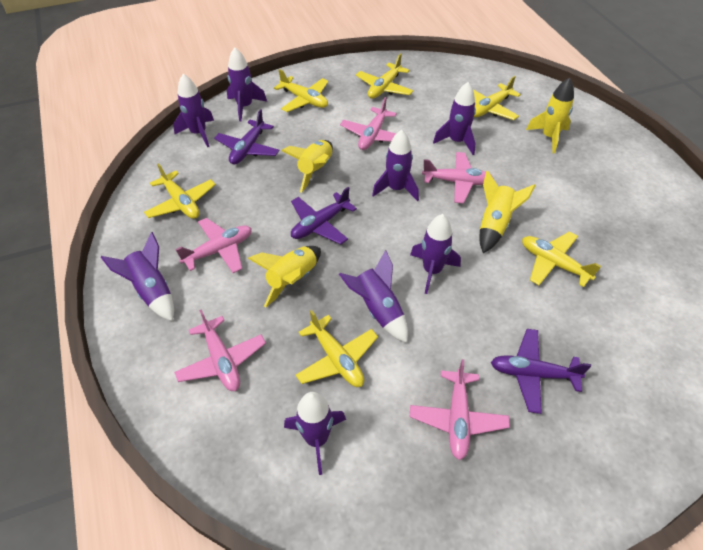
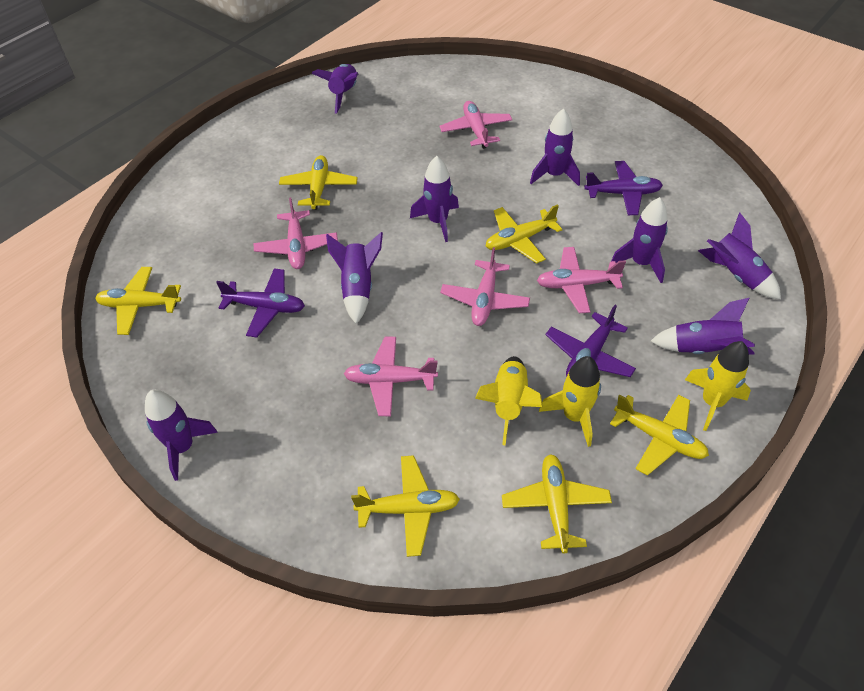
yellow rocket: 4 -> 3

